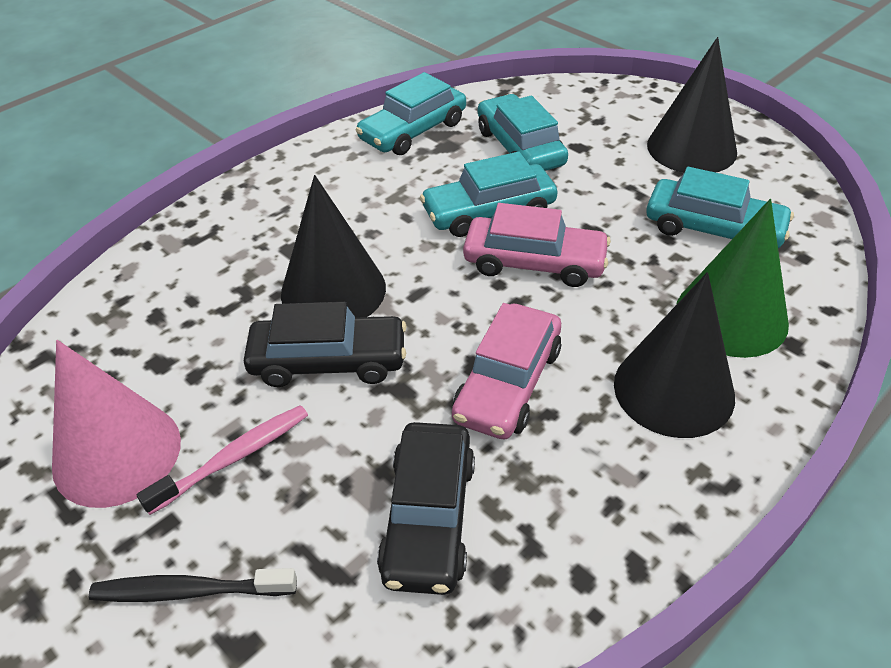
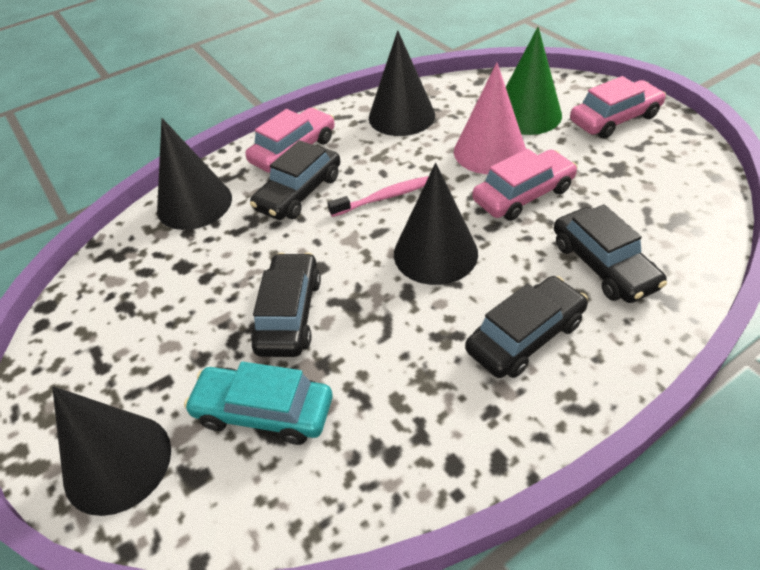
black car: 2 -> 4
black cone: 3 -> 4
black toothbrush: 1 -> 0
pink car: 2 -> 3
turquoise car: 4 -> 1

